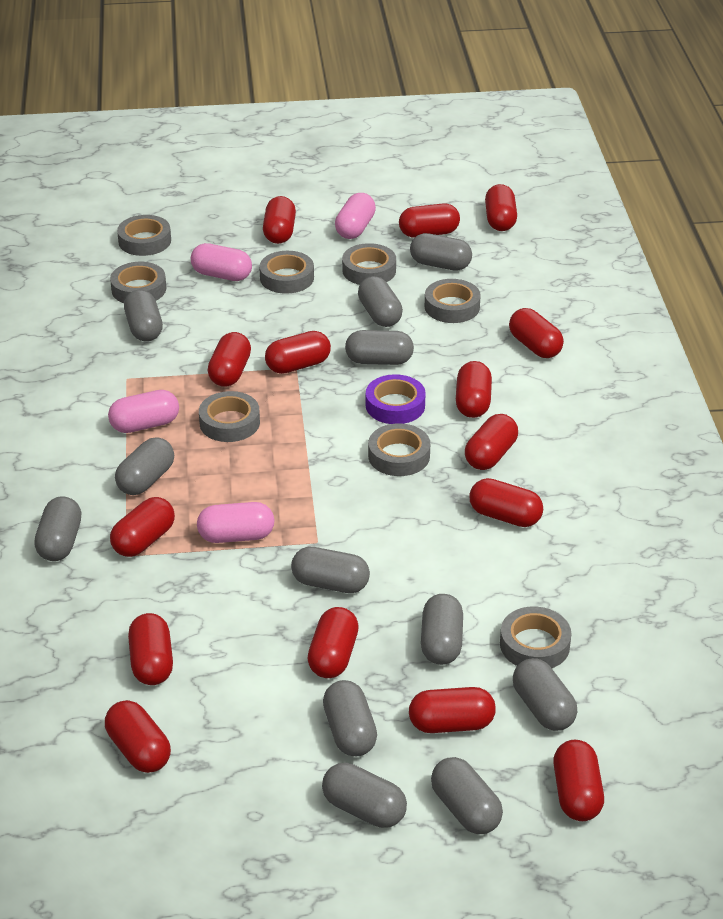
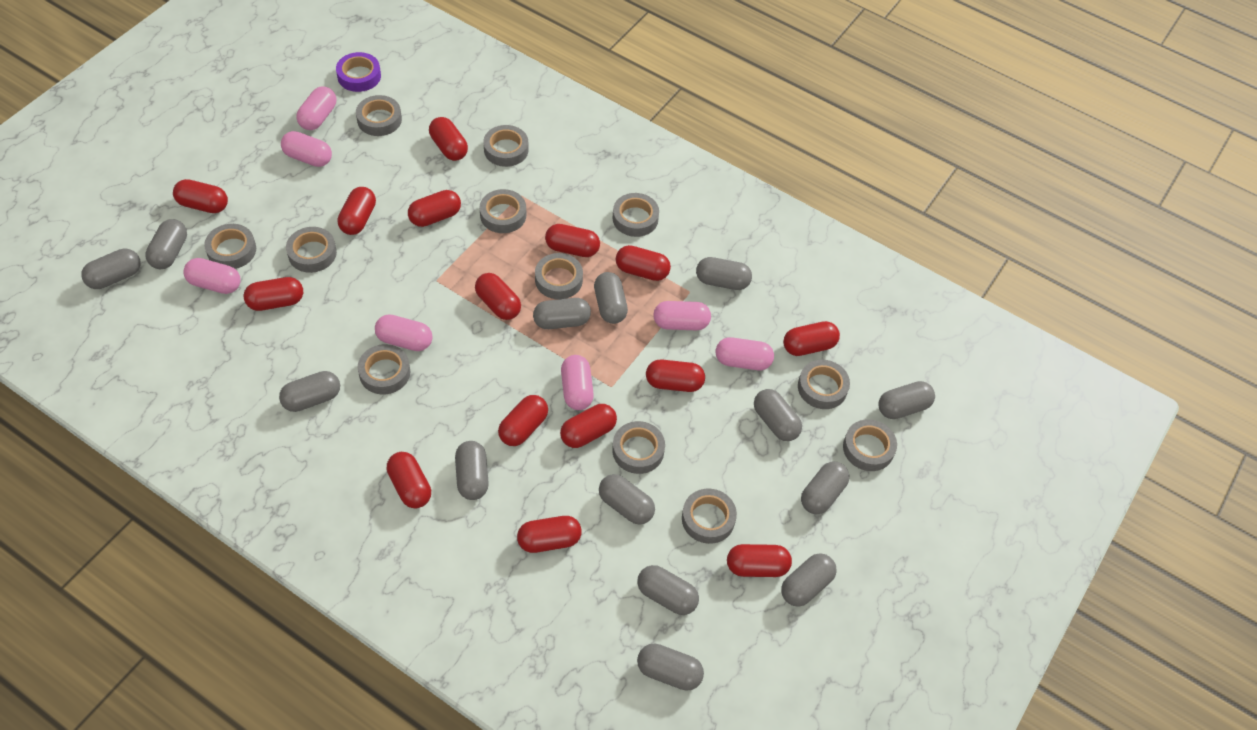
grey capsule: 12 -> 14
grey tape: 8 -> 12
pink capsule: 4 -> 7

